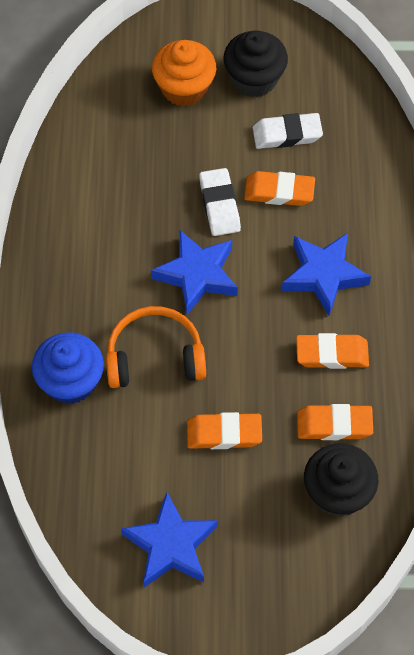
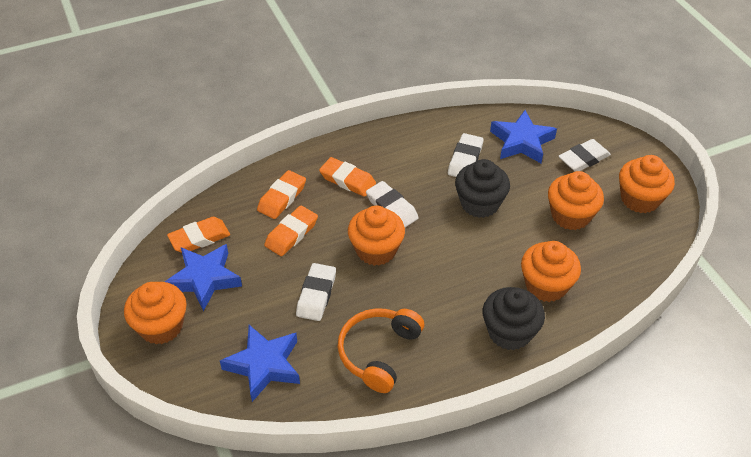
blue cupcake: 1 -> 0
orange cupcake: 1 -> 5
white eraser: 2 -> 4

